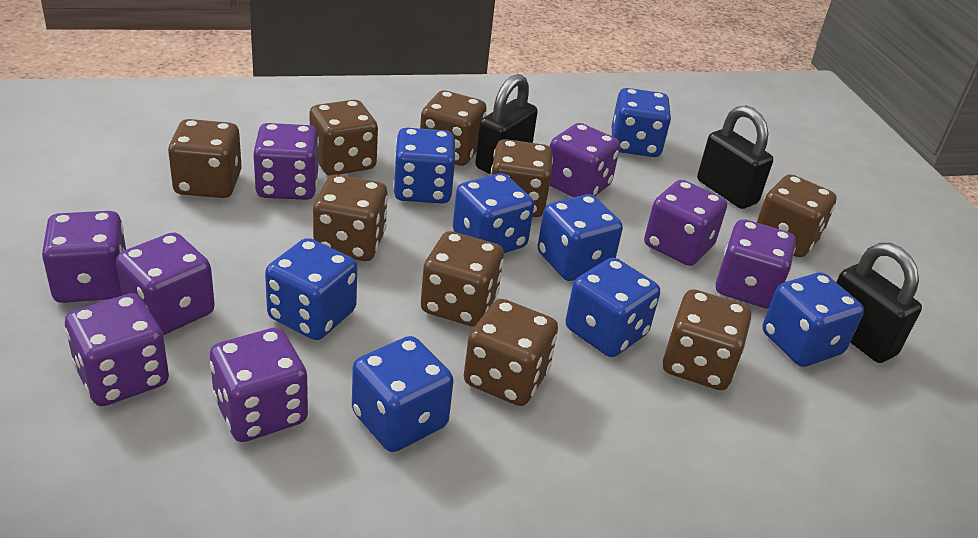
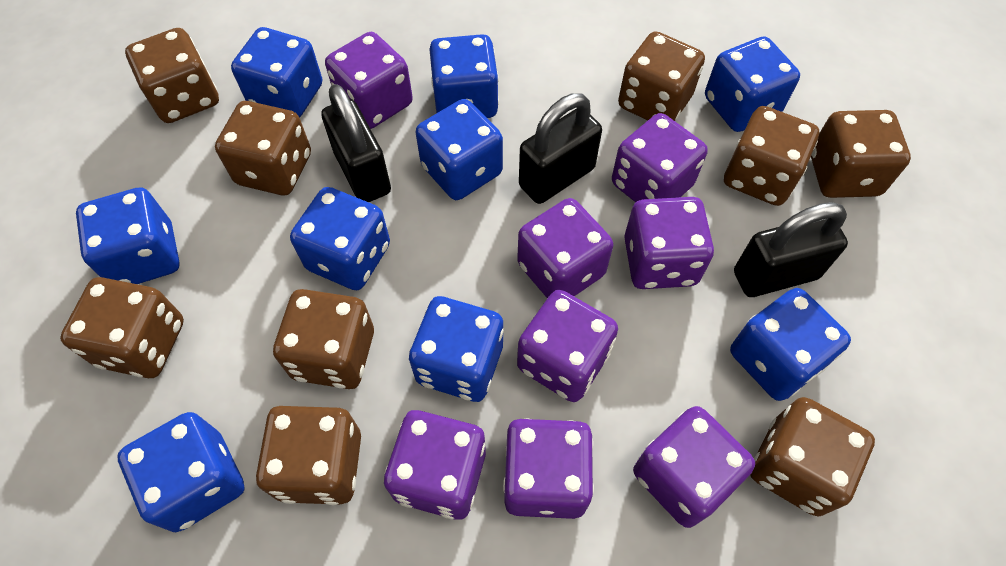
blue dice: 8 -> 9

